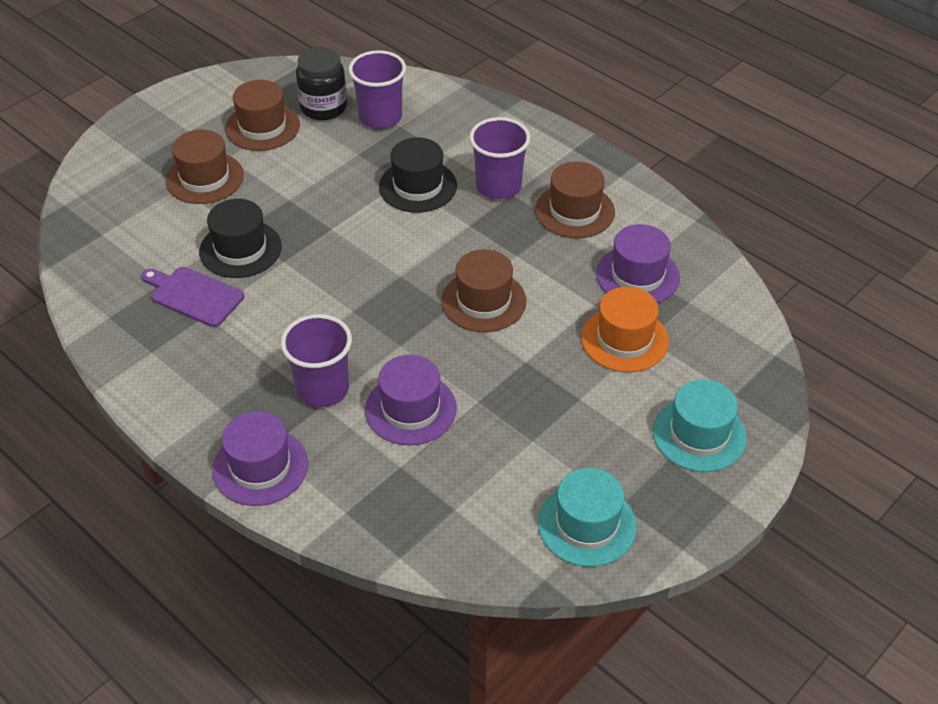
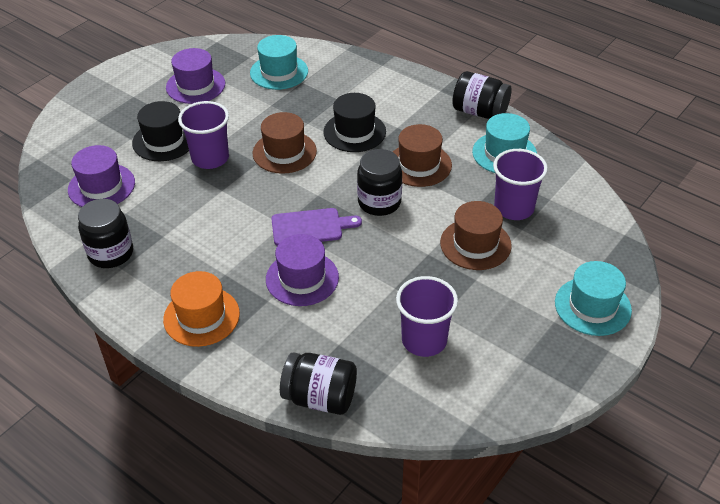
black jar: 1 -> 4
brown hat: 4 -> 3
turquoise hat: 2 -> 3

